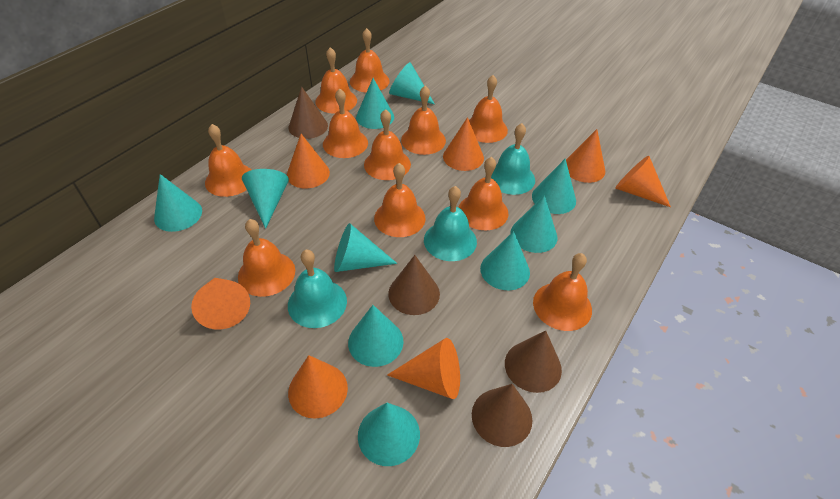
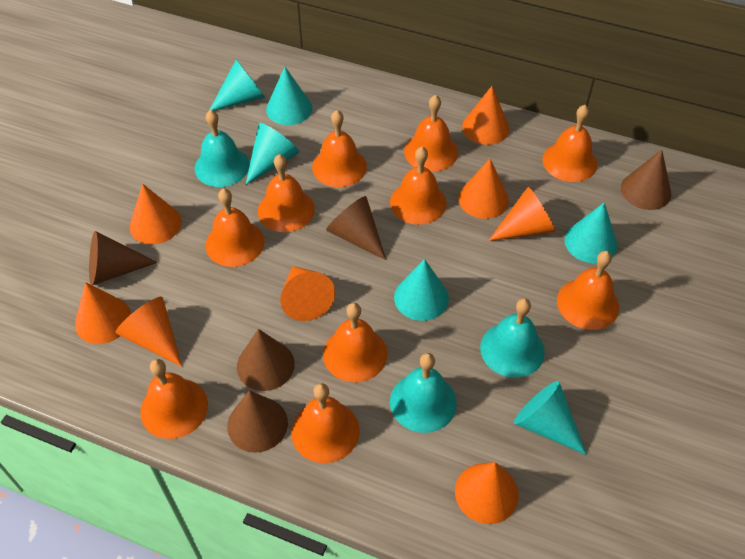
brown cone: 4 -> 5
orange bell: 11 -> 10
orange cone: 7 -> 8
turquoise cone: 10 -> 6

